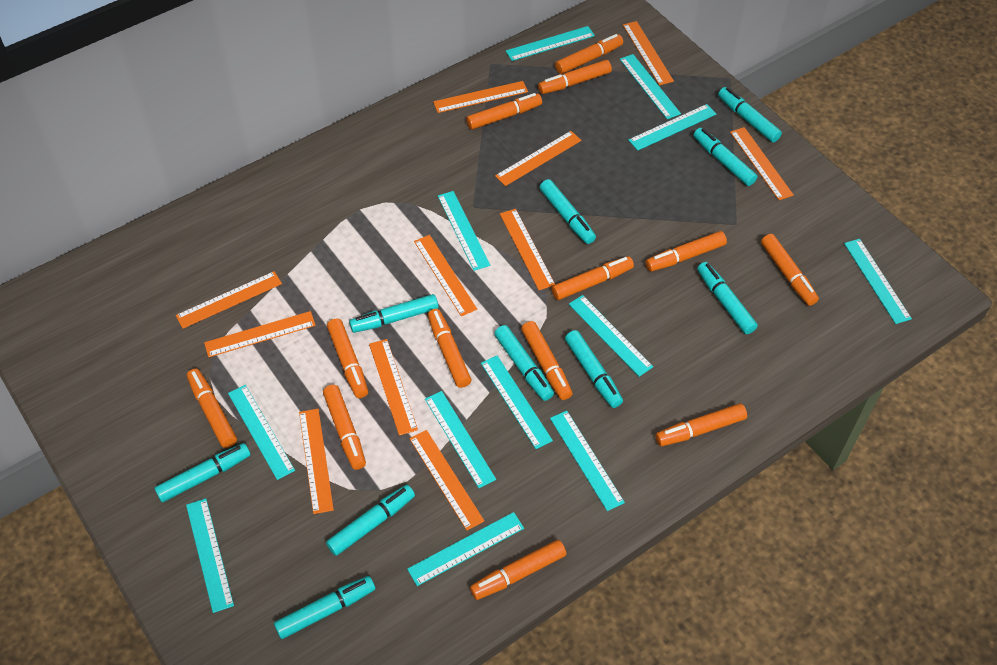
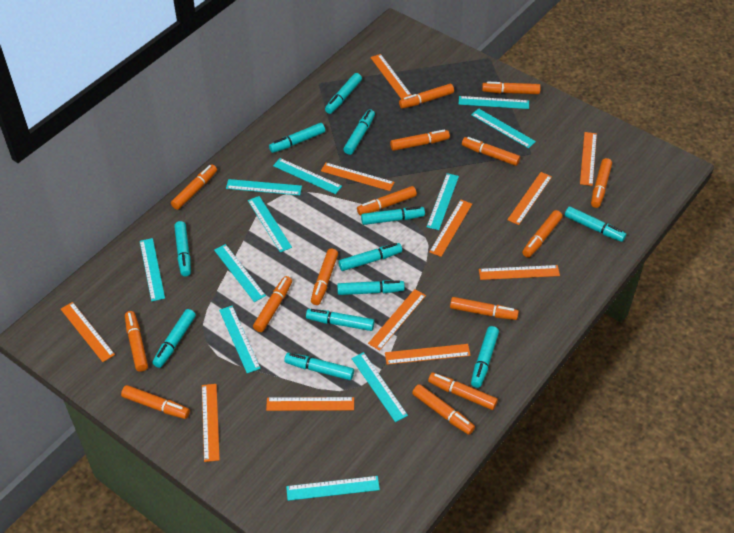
orange marker: 13 -> 15
turquoise marker: 10 -> 12
turquoise ruler: 12 -> 11

